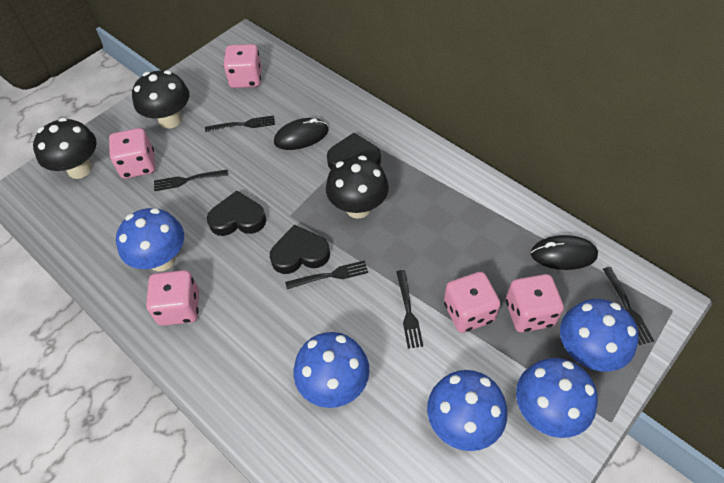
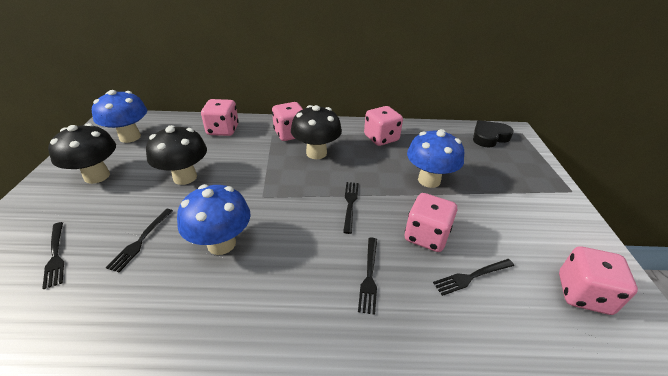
black heart: 3 -> 1
black mouse: 2 -> 0
blue mushroom: 5 -> 3

